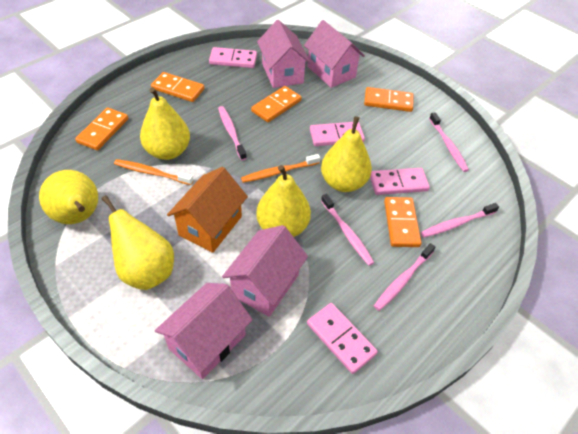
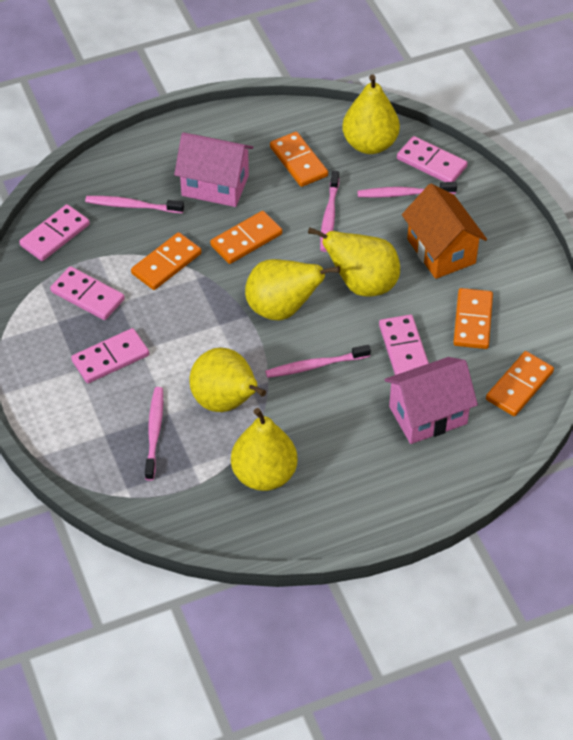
orange toothbrush: 2 -> 0
pink domino: 4 -> 5
pink house: 4 -> 2

